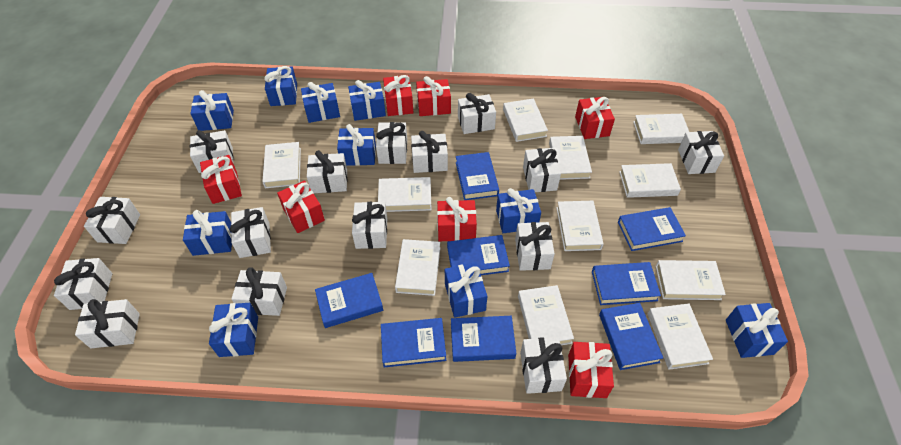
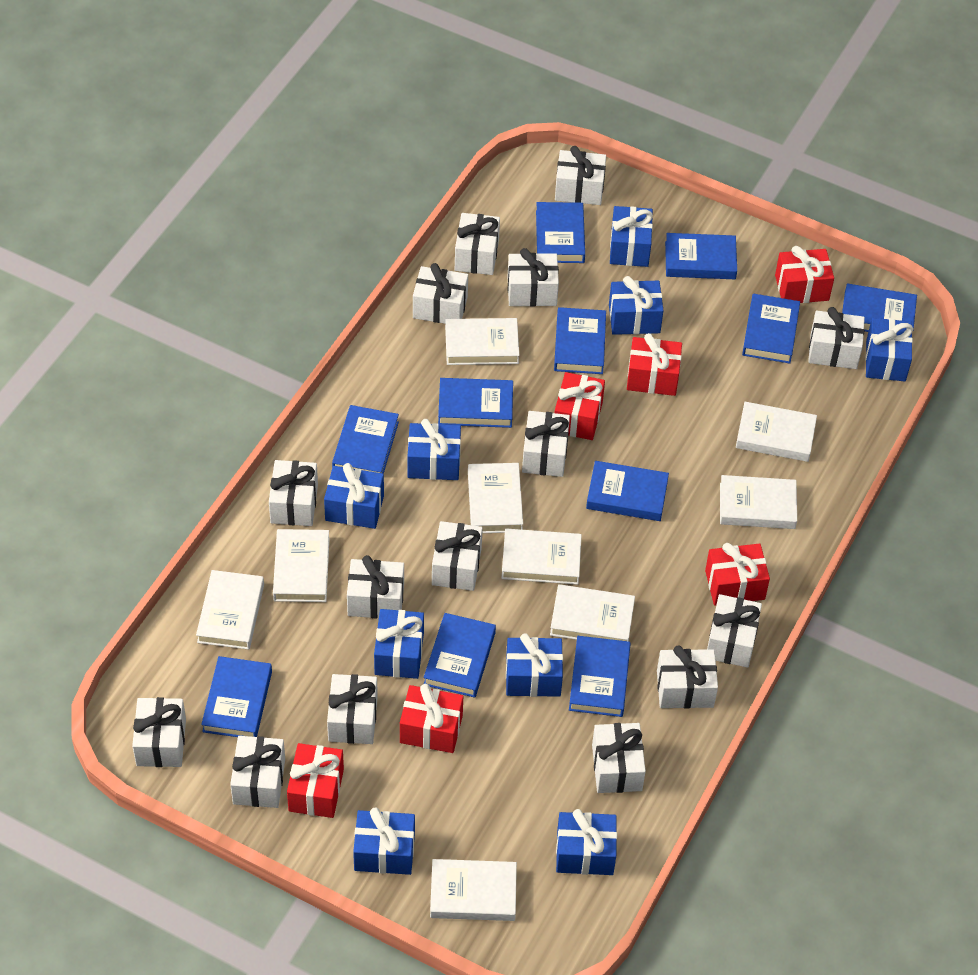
blue book: 8 -> 11
blue gift: 10 -> 9
red gift: 7 -> 6
white book: 11 -> 9

